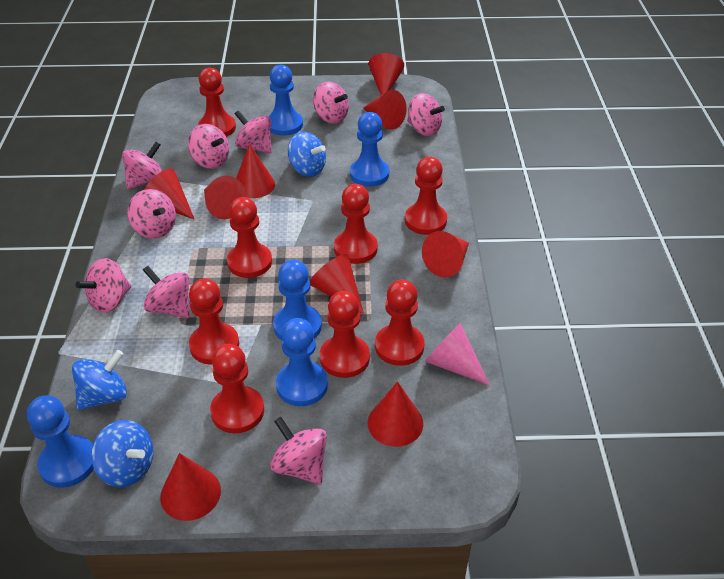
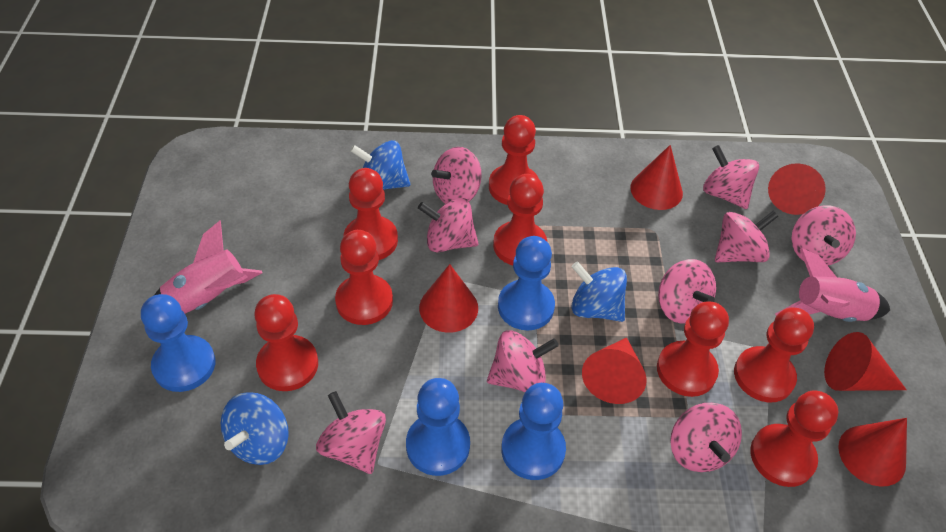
blue pawn: 5 -> 4
pink cone: 1 -> 0
pink rocket: 0 -> 2
red cone: 9 -> 6

